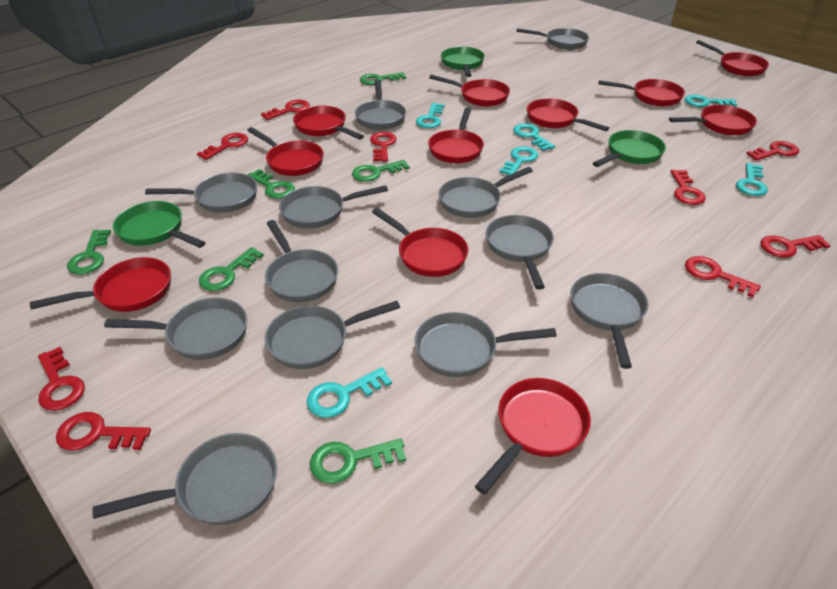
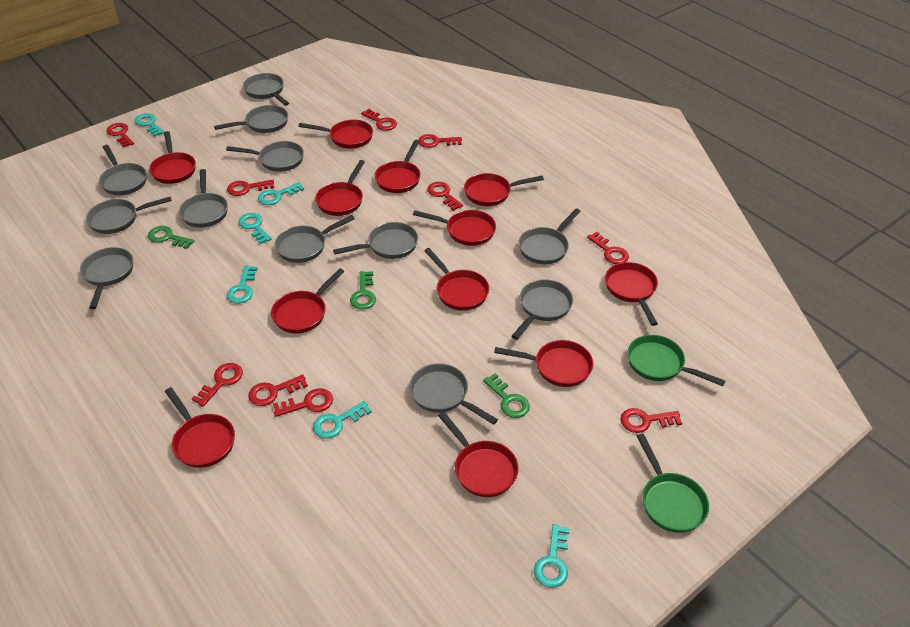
green key: 6 -> 3
green pan: 3 -> 2
red key: 9 -> 10
red pan: 11 -> 12

